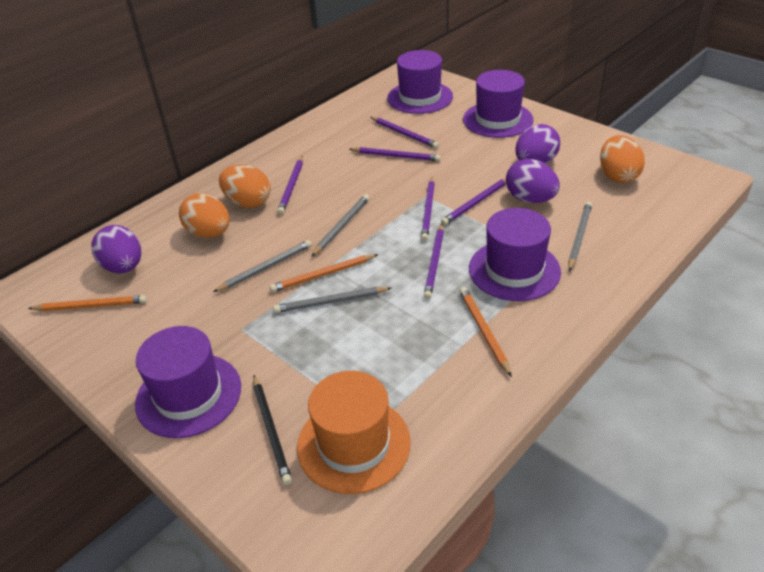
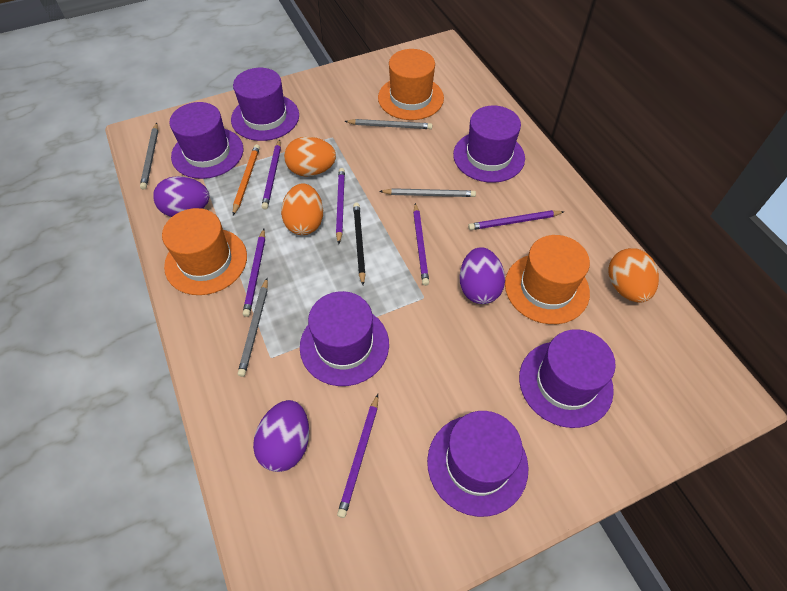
orange hat: 1 -> 3
orange pencil: 3 -> 1
purple hat: 4 -> 6

